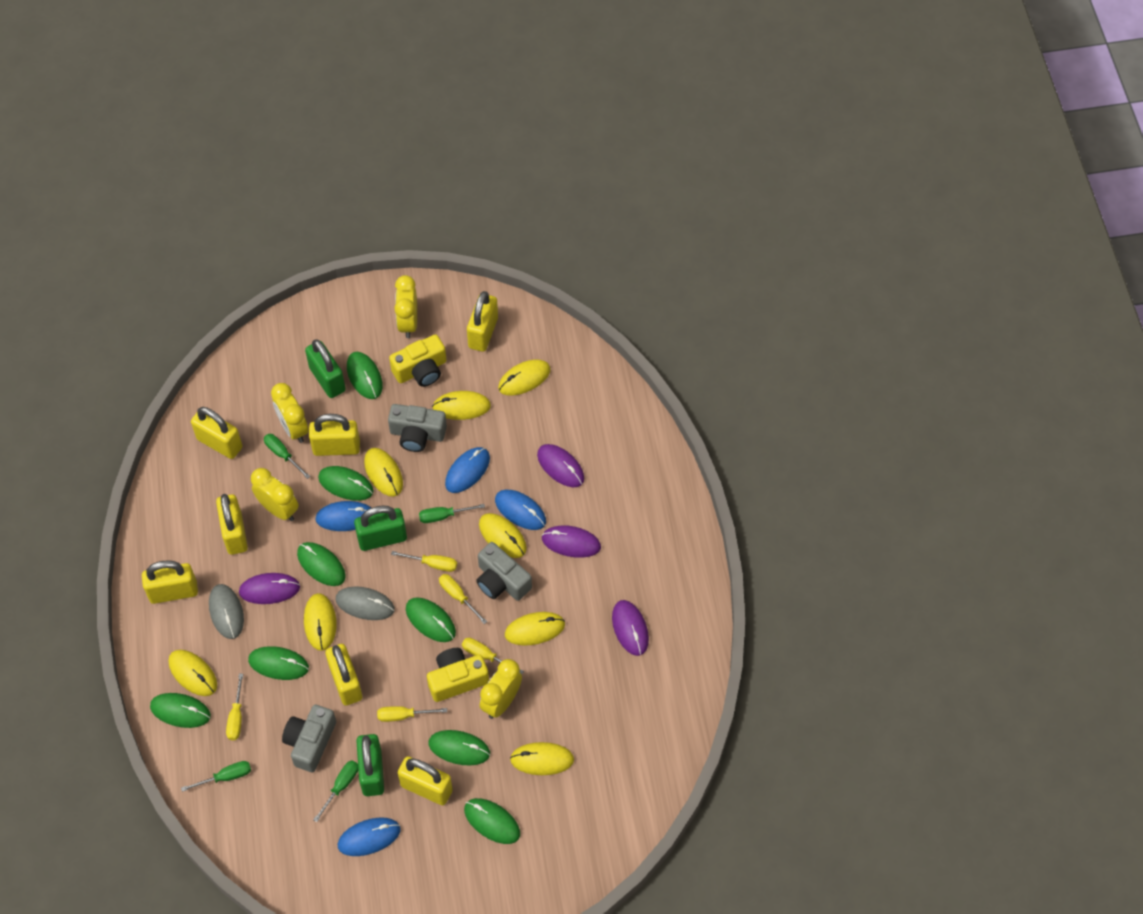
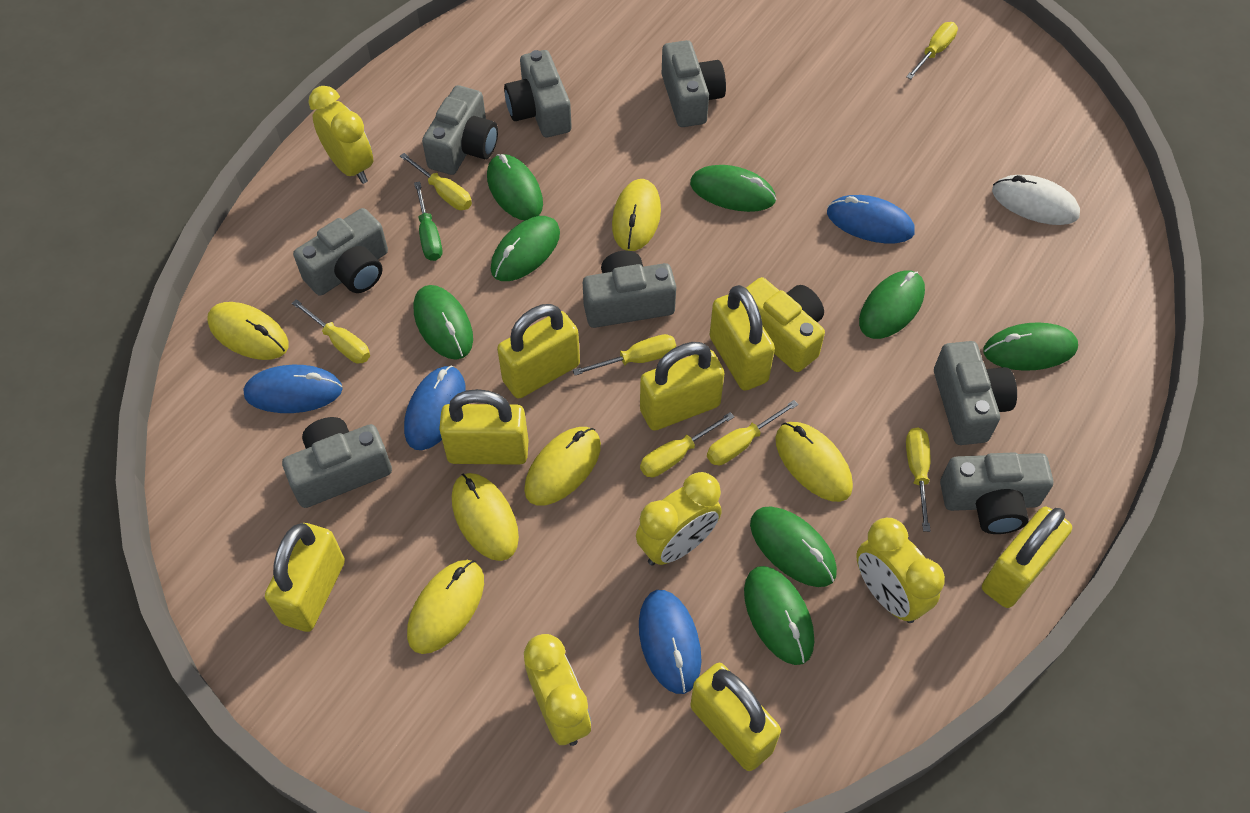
green padlock: 3 -> 0
green screwdriver: 4 -> 1
grey camera: 3 -> 8
grey mouse: 2 -> 0
purple mouse: 4 -> 0
white mouse: 0 -> 1
yellow camera: 2 -> 1
yellow mouse: 8 -> 6
yellow screwdriver: 5 -> 7

